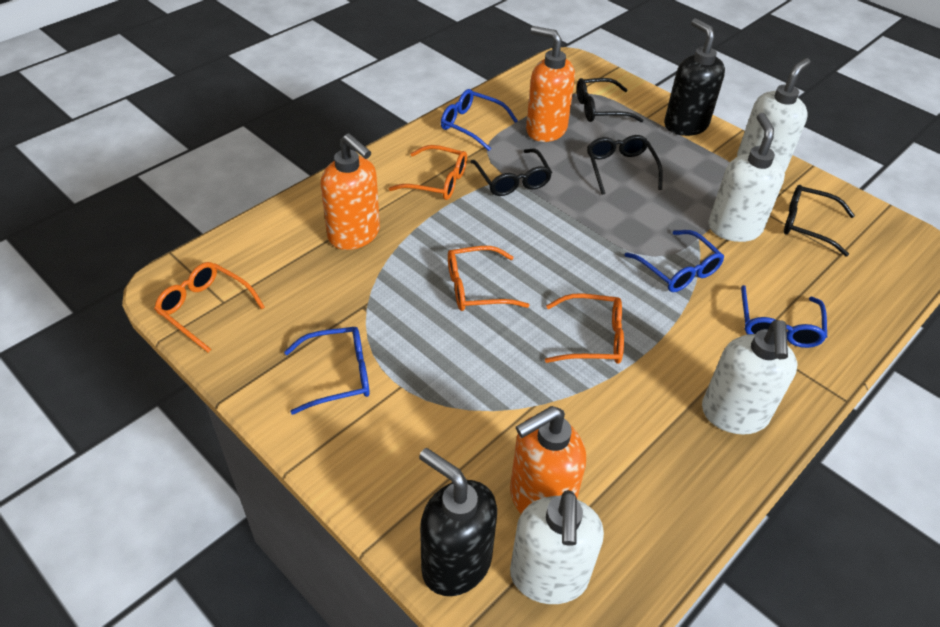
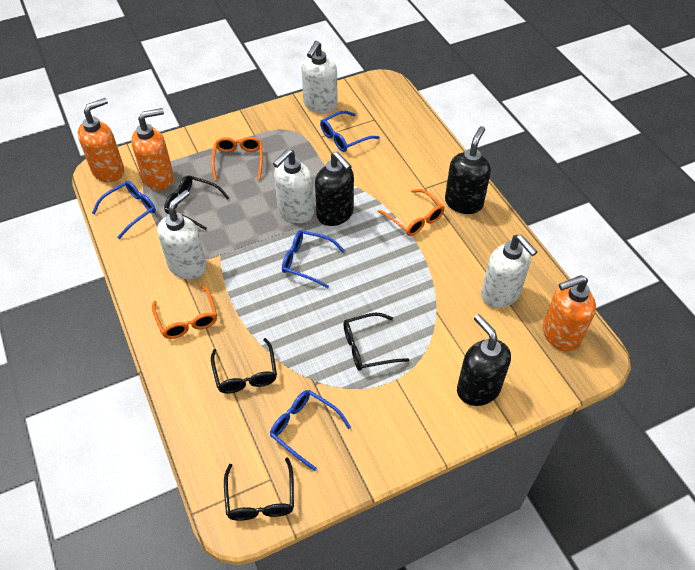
black soap dispenser: 2 -> 3
orange glasses: 4 -> 3

